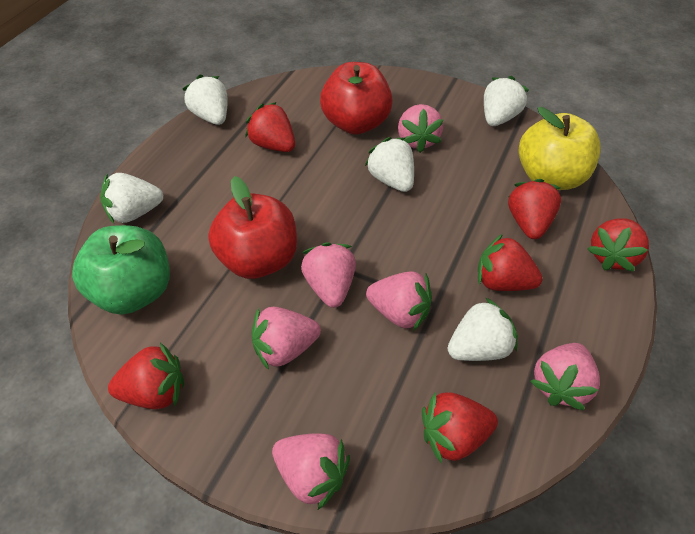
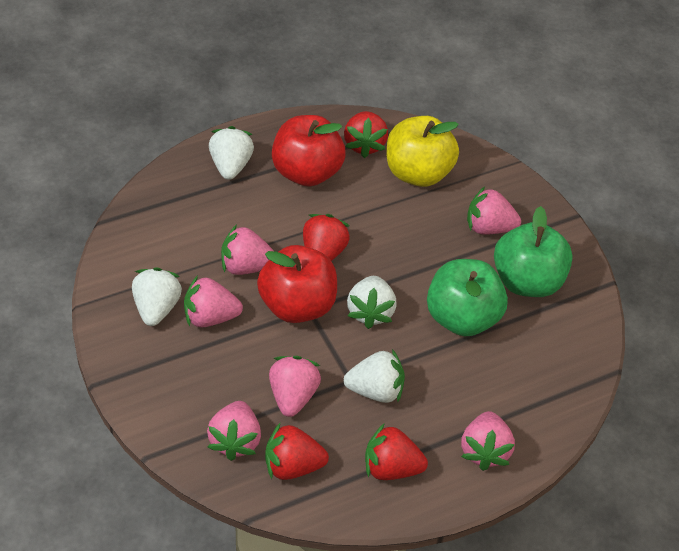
green apple: 1 -> 2
red strawberry: 6 -> 4
white strawberry: 5 -> 4

